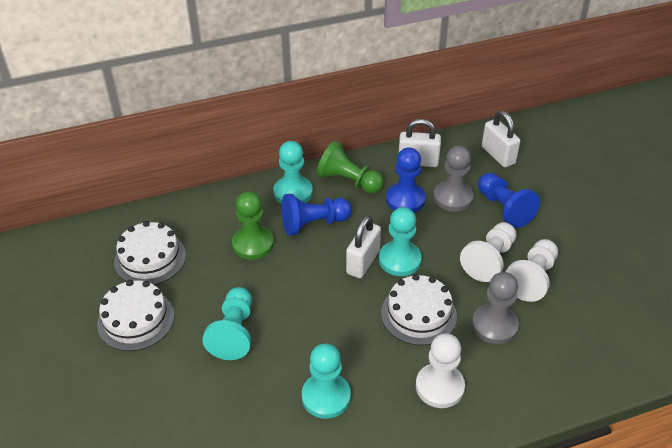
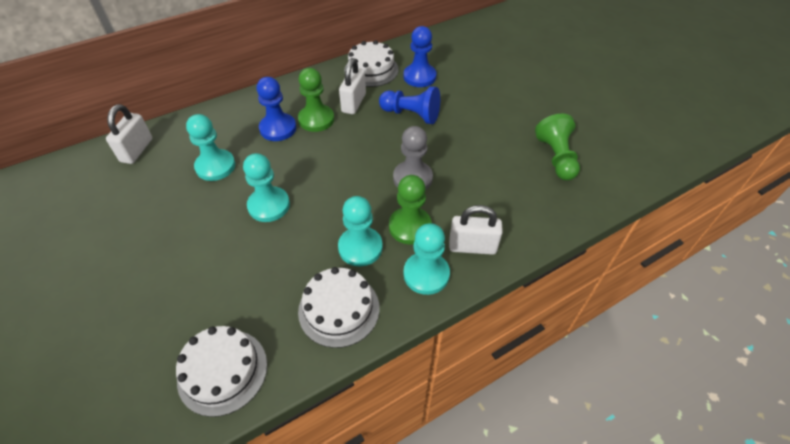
green pawn: 2 -> 3
grey pawn: 2 -> 1
white pawn: 3 -> 0

